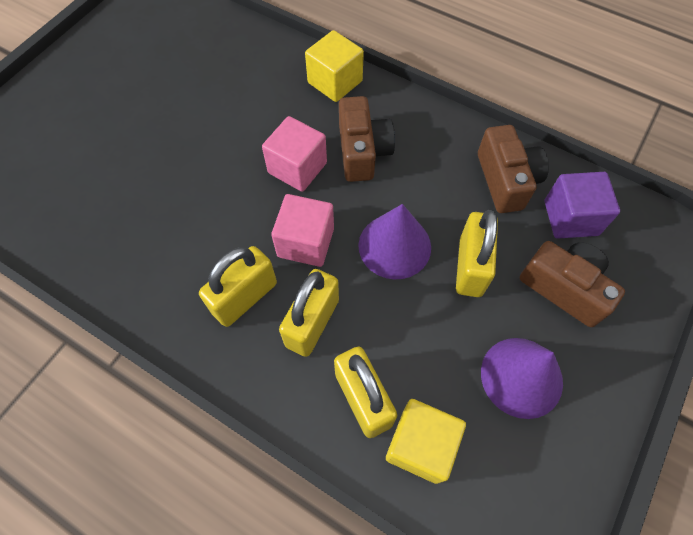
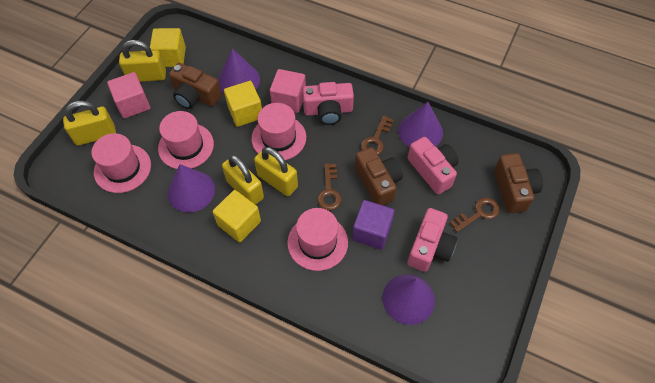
brown key: 0 -> 3
pink camera: 0 -> 3
pink hat: 0 -> 4
purple cone: 2 -> 4
yellow cube: 2 -> 3

